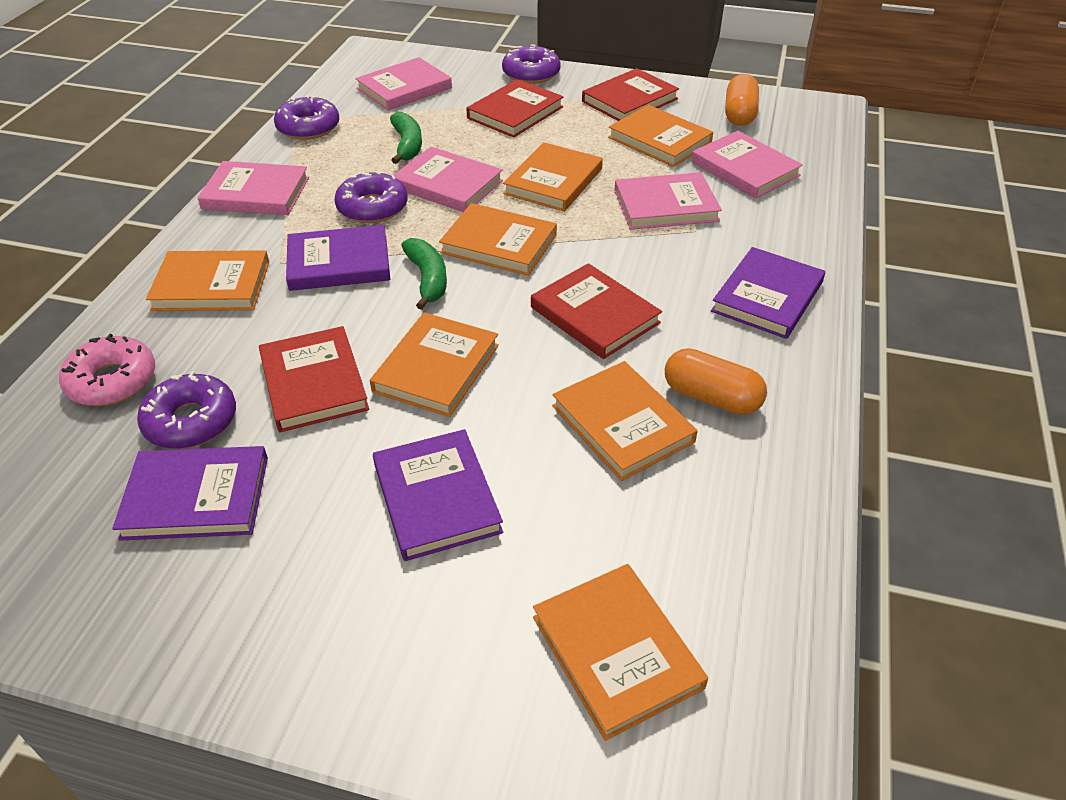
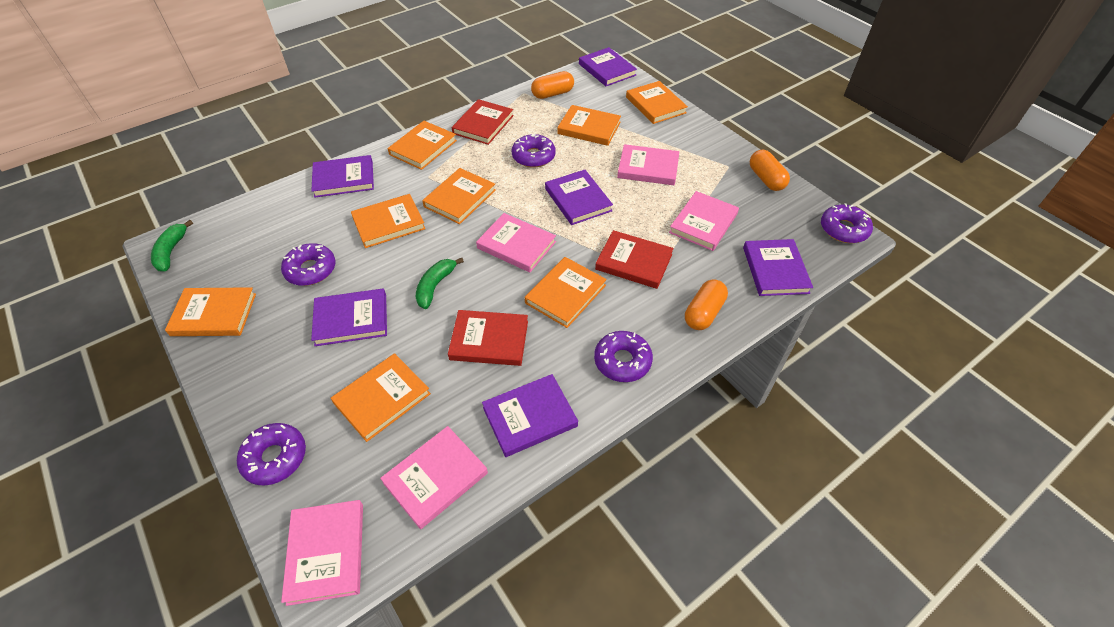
orange book: 7 -> 8
orange capsule: 2 -> 3
pink donut: 1 -> 0
purple book: 4 -> 6
purple donut: 4 -> 5
red book: 4 -> 3

